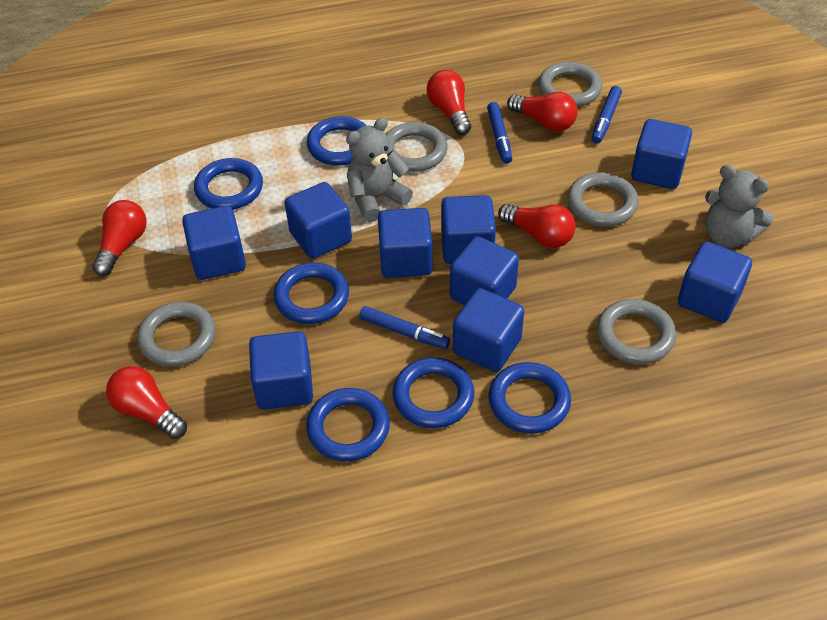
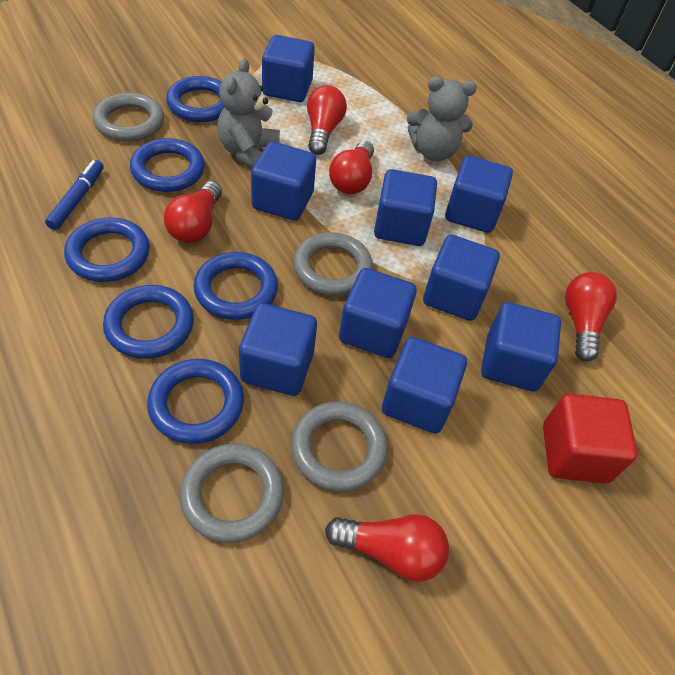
blue marker: 3 -> 1
grey ring: 5 -> 4
red cube: 0 -> 1

